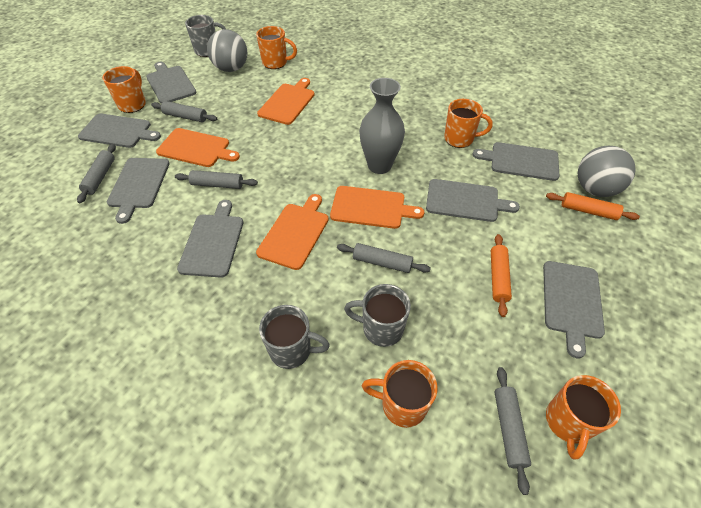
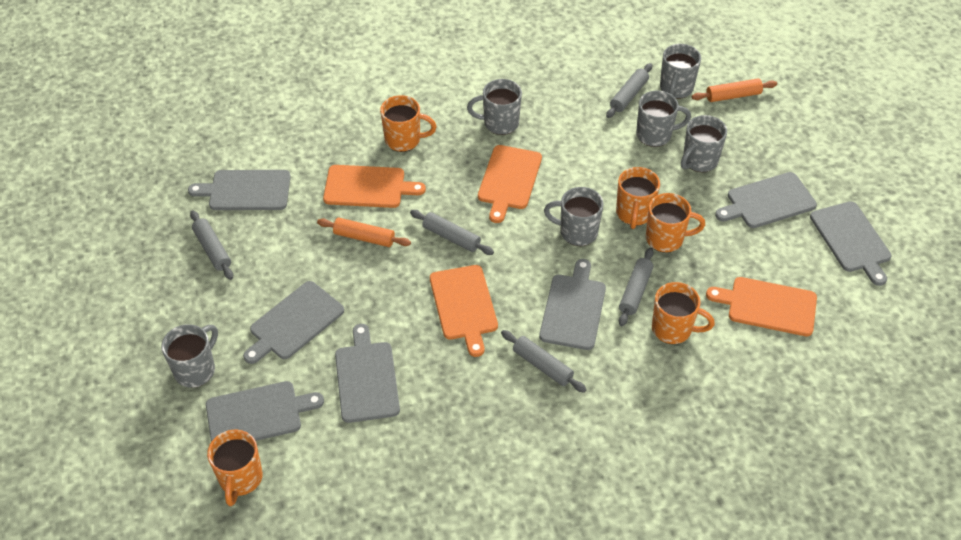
grey ball: 2 -> 0
grey mug: 3 -> 6
grey vase: 1 -> 0

